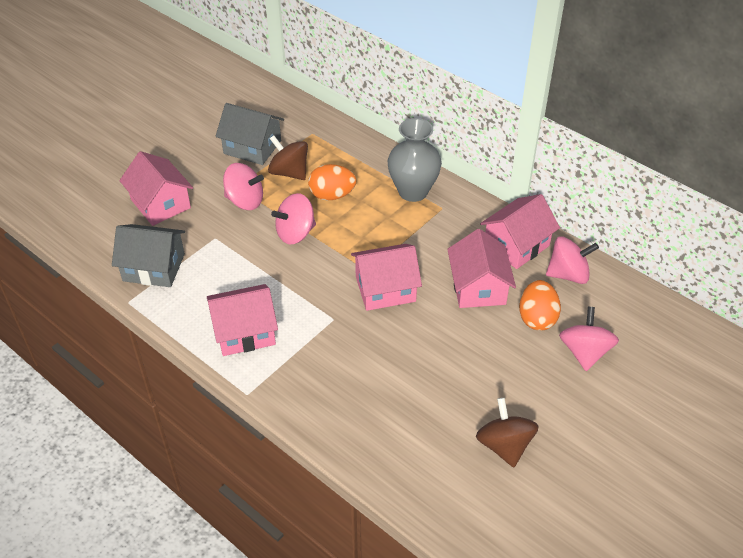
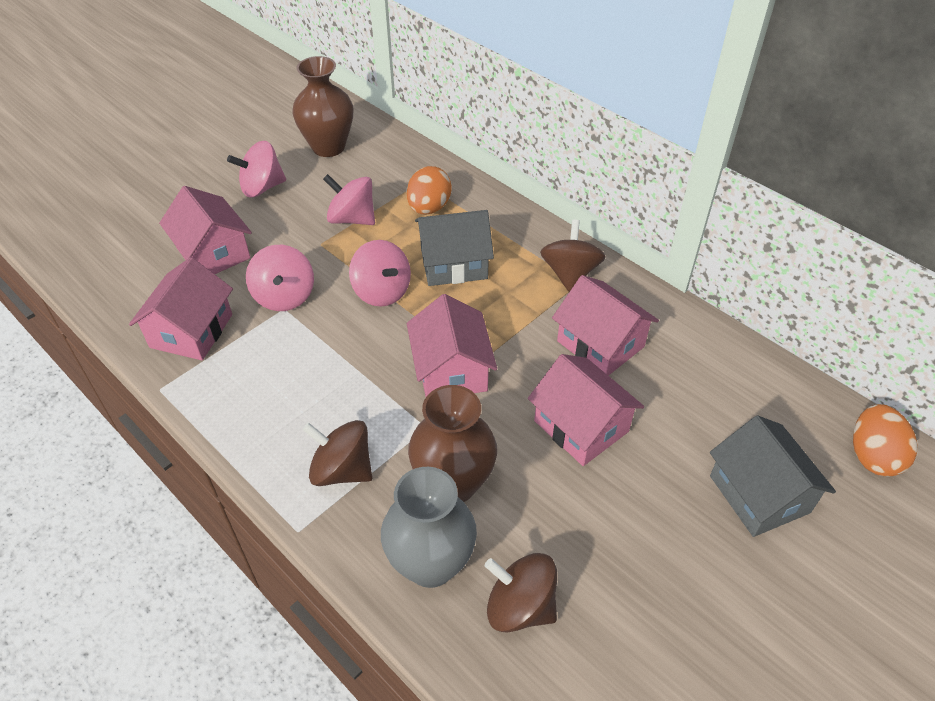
brown spinning top: 2 -> 3
brown vase: 0 -> 2

